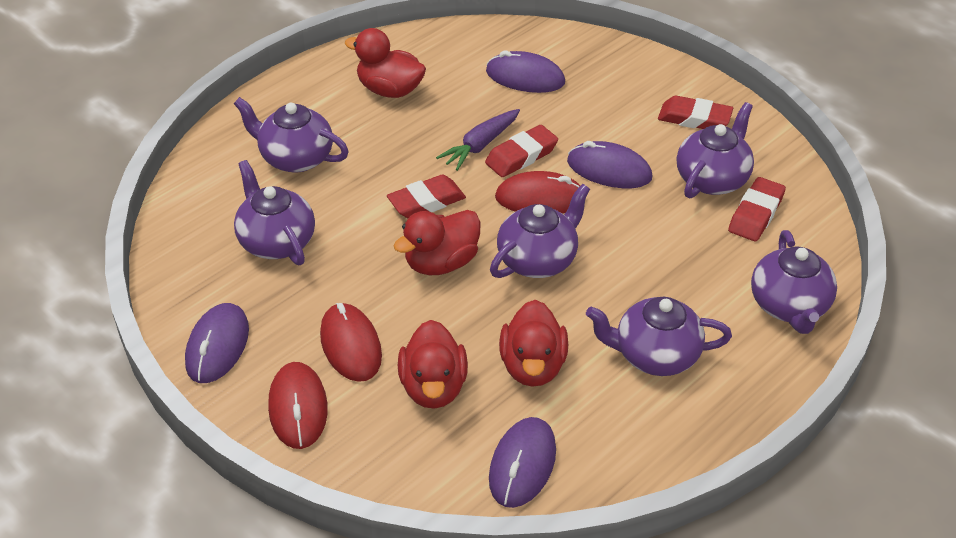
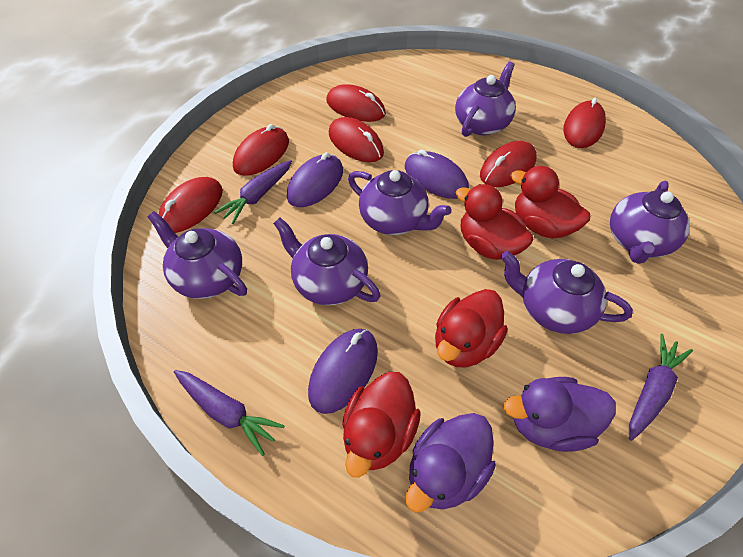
purple carrot: 1 -> 3
purple duck: 0 -> 2
purple mouse: 4 -> 3
red eraser: 4 -> 0
red mouse: 3 -> 6

